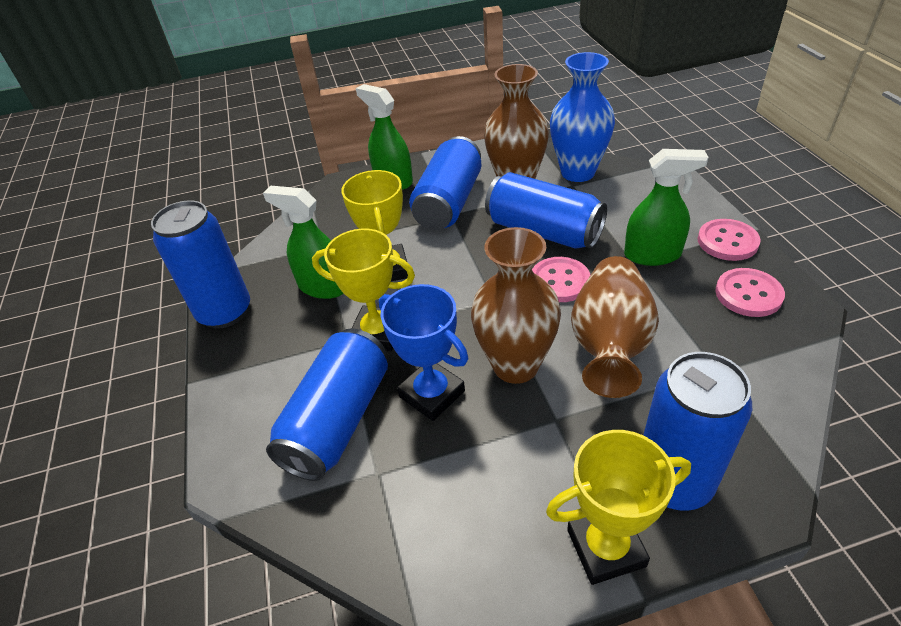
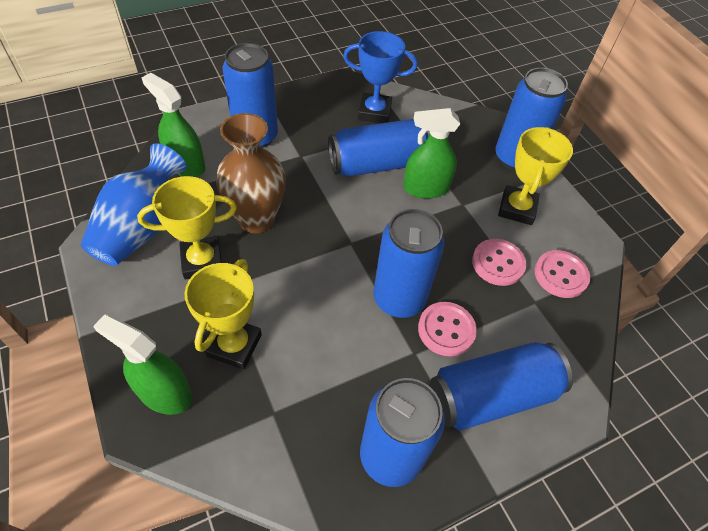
blue can: 5 -> 6
brown vase: 3 -> 1

